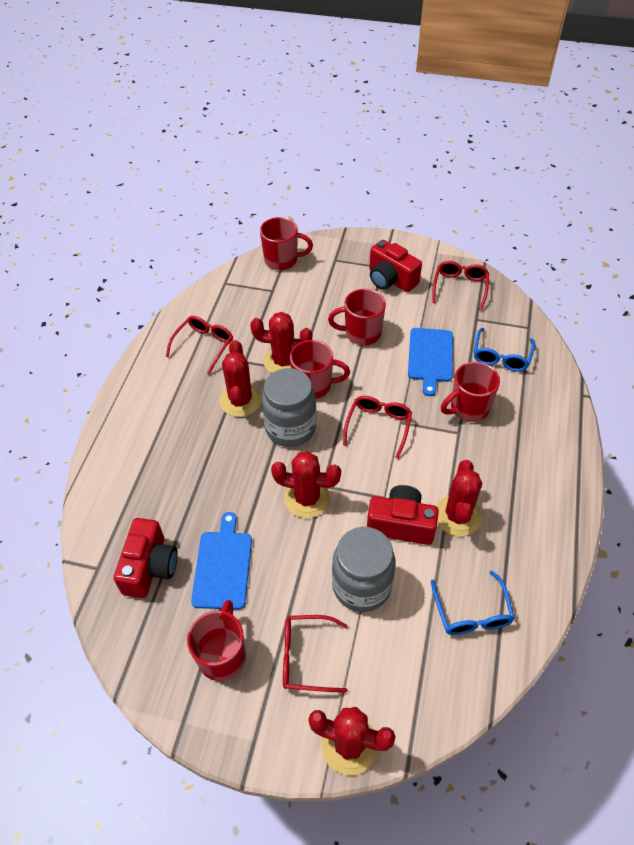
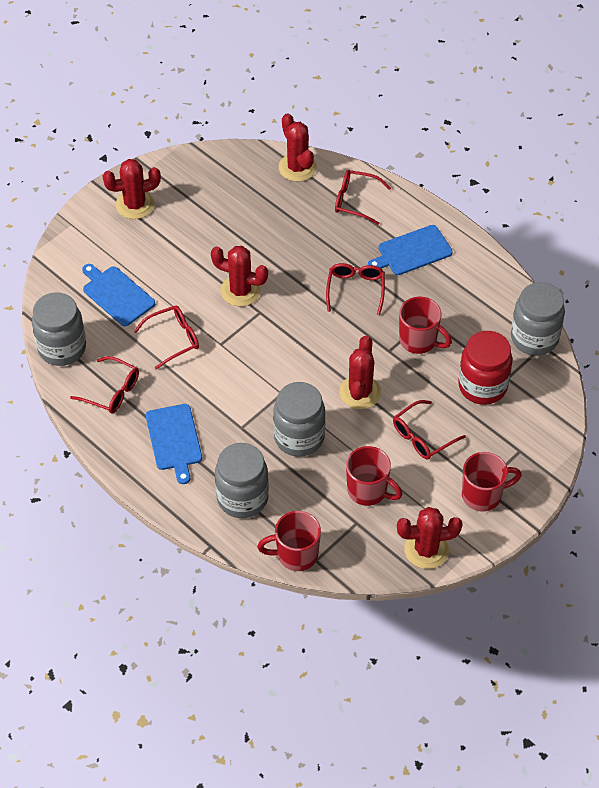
blue cutting board: 2 -> 3
blue glasses: 2 -> 0
grey jar: 2 -> 4
red camera: 3 -> 0
red glasses: 4 -> 5
red jar: 0 -> 1
red mug: 5 -> 4

